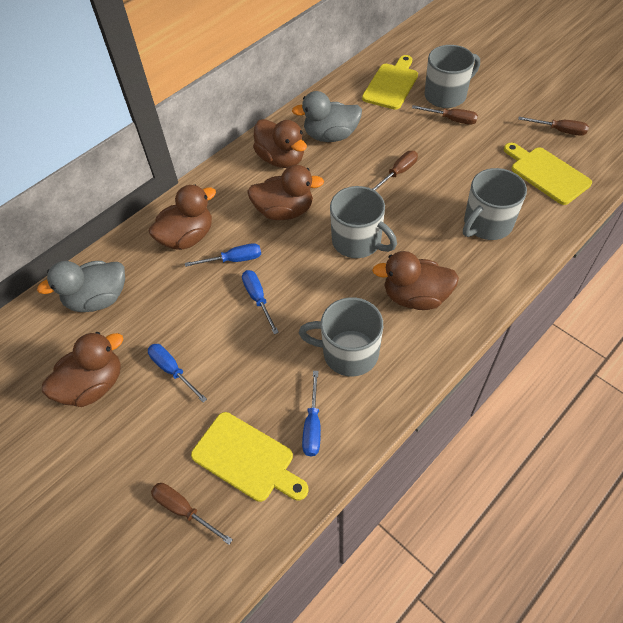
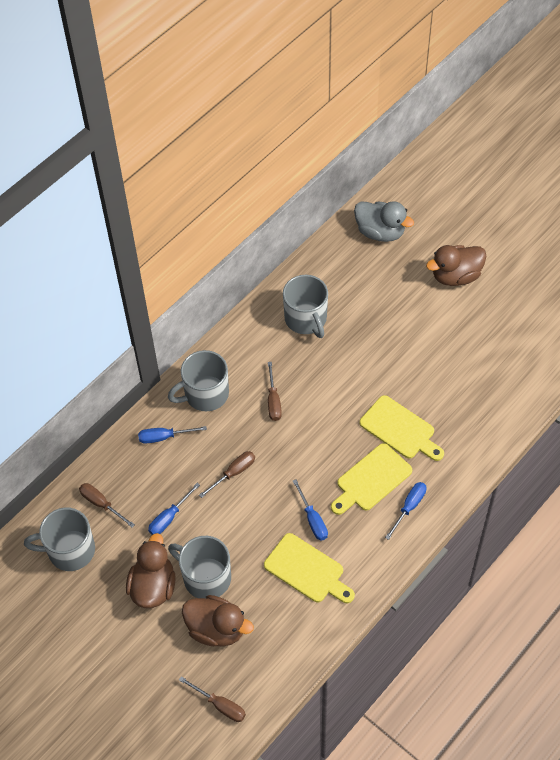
brown duck: 5 -> 3
grey duck: 2 -> 1

